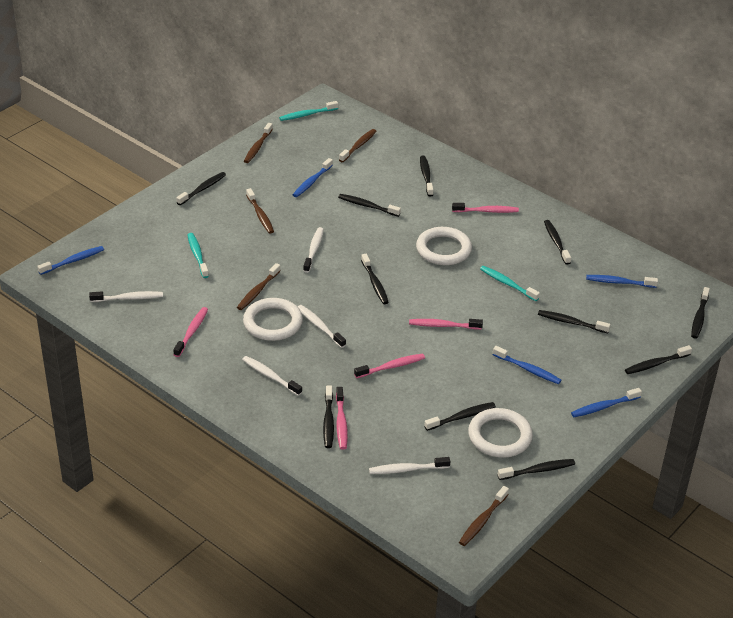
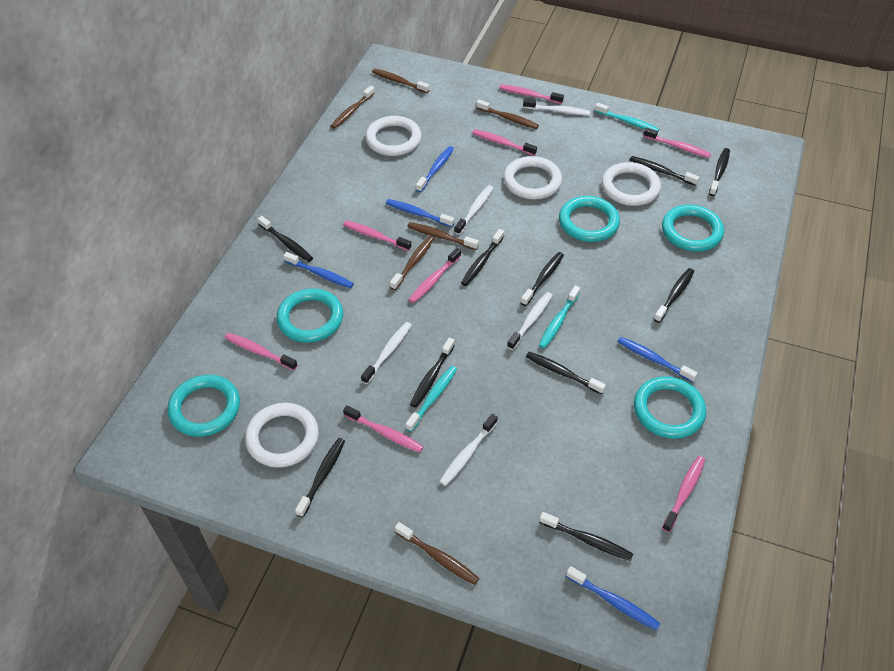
black toothbrush: 11 -> 10
brown toothbrush: 5 -> 6
pink toothbrush: 5 -> 8
turquoise ring: 0 -> 5
white ring: 3 -> 4

